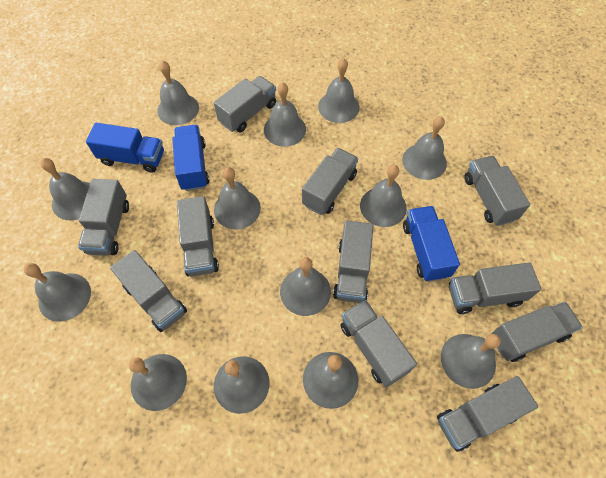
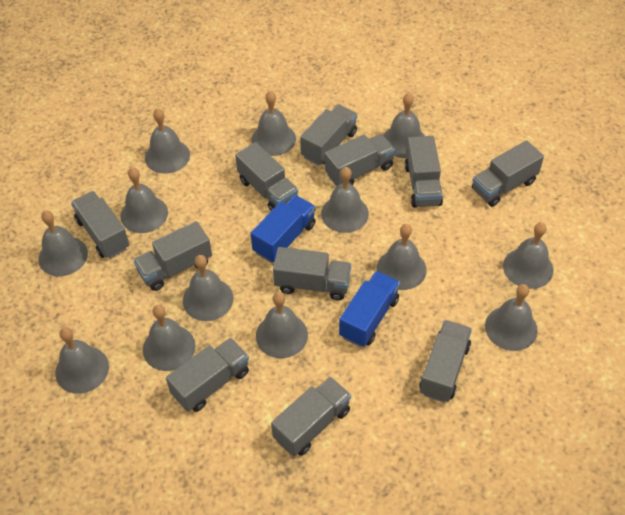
blue truck: 3 -> 2

